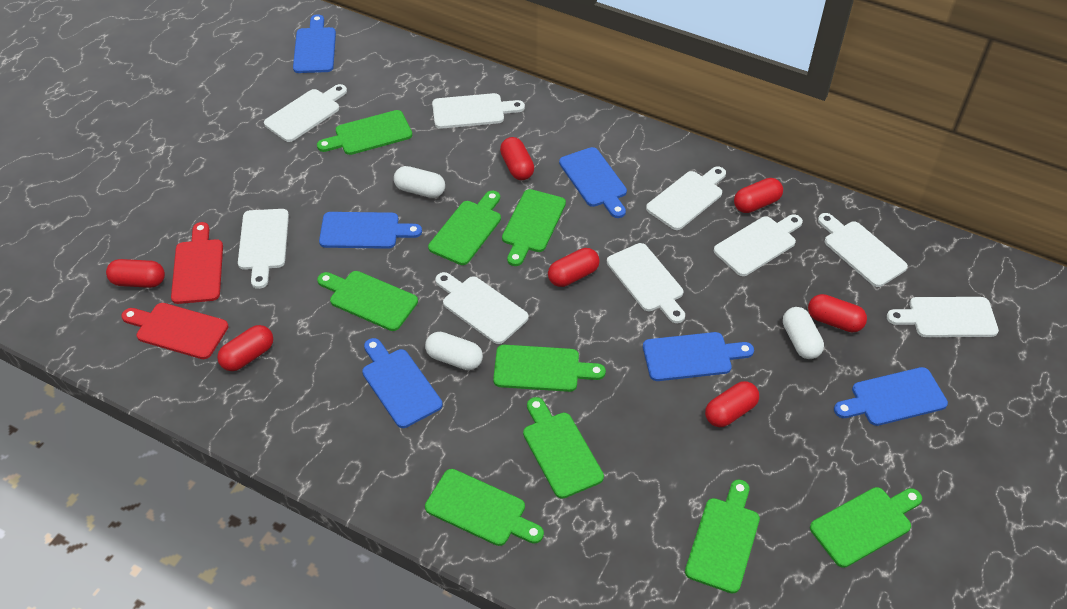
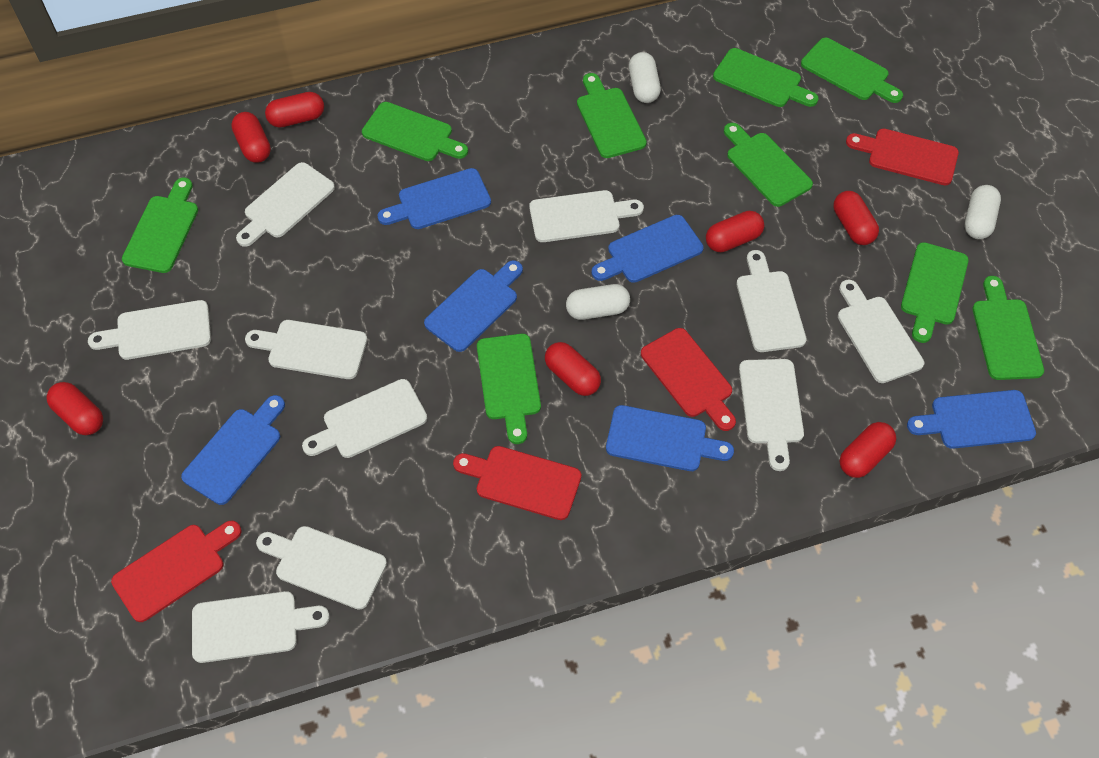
red cutting board: 2 -> 4
white cutting board: 9 -> 10

